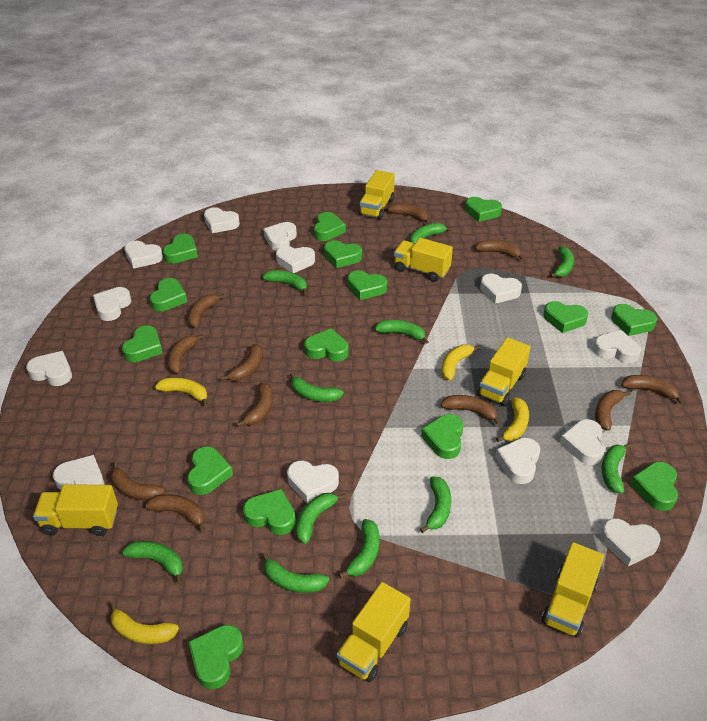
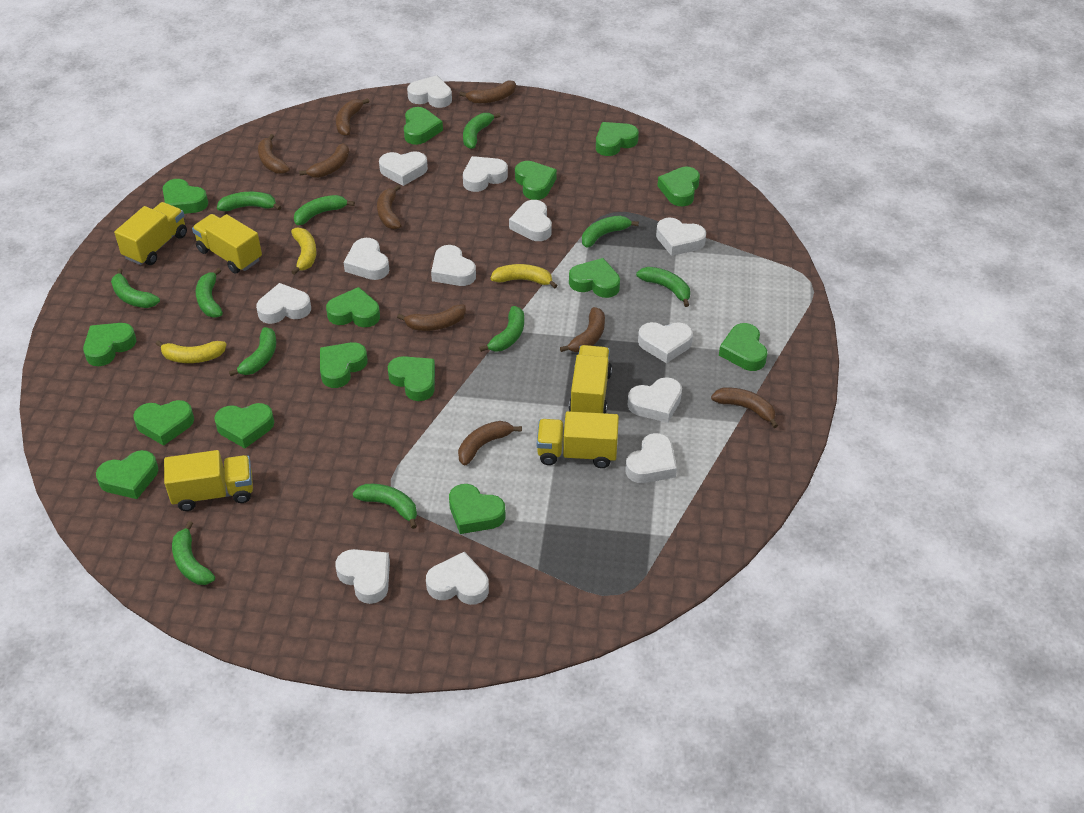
brown banana: 11 -> 9
yellow banana: 4 -> 3
yellow truck: 6 -> 5

